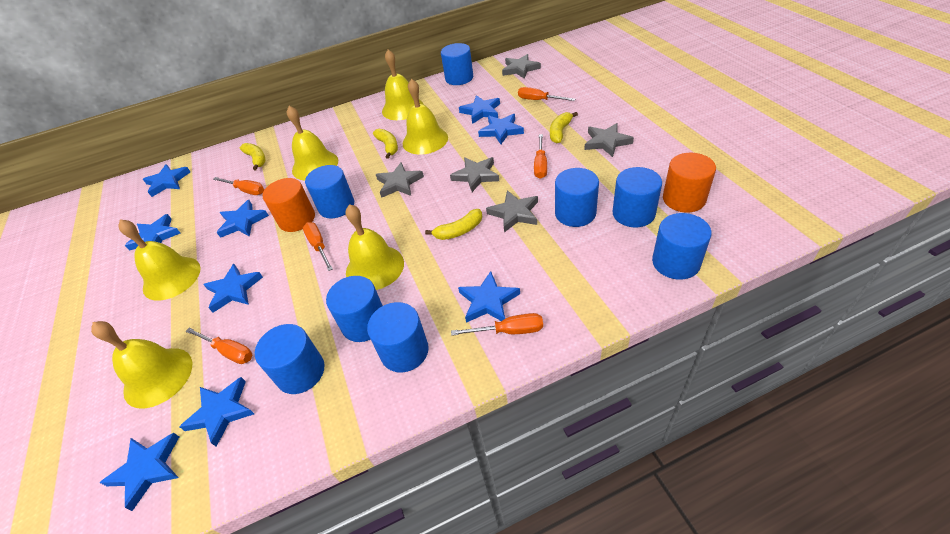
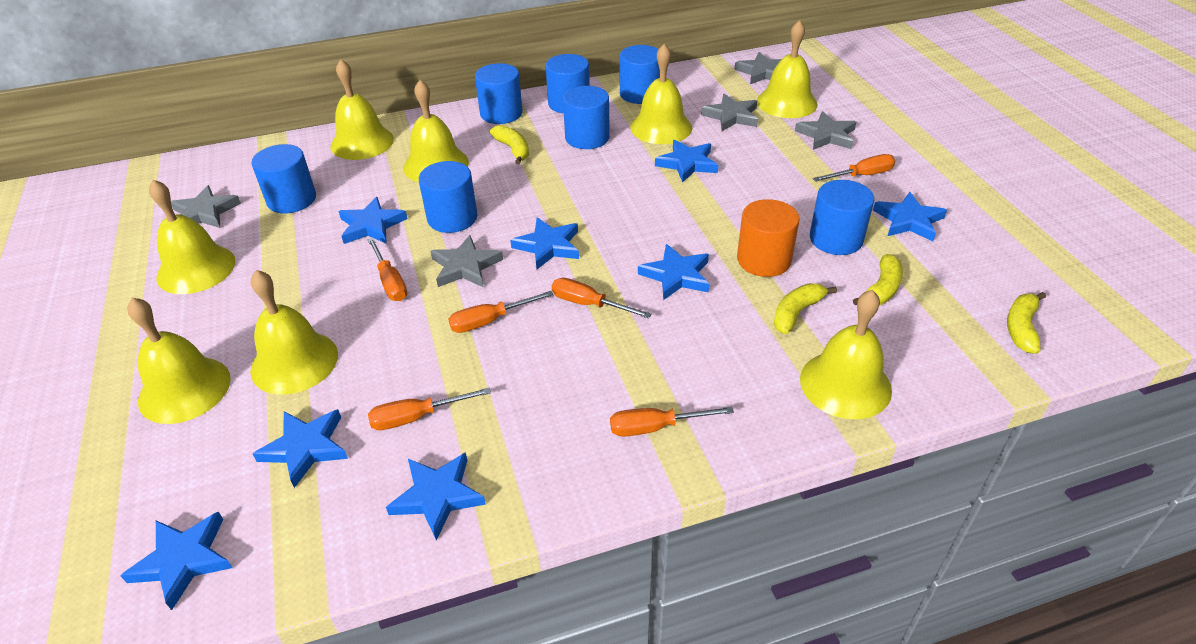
blue cylinder: 8 -> 7
blue star: 9 -> 8
orange cylinder: 2 -> 1
yellow bell: 6 -> 8

